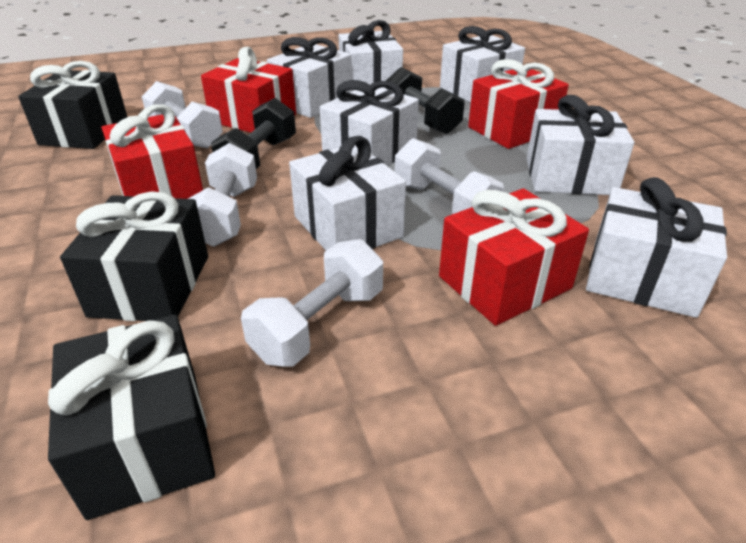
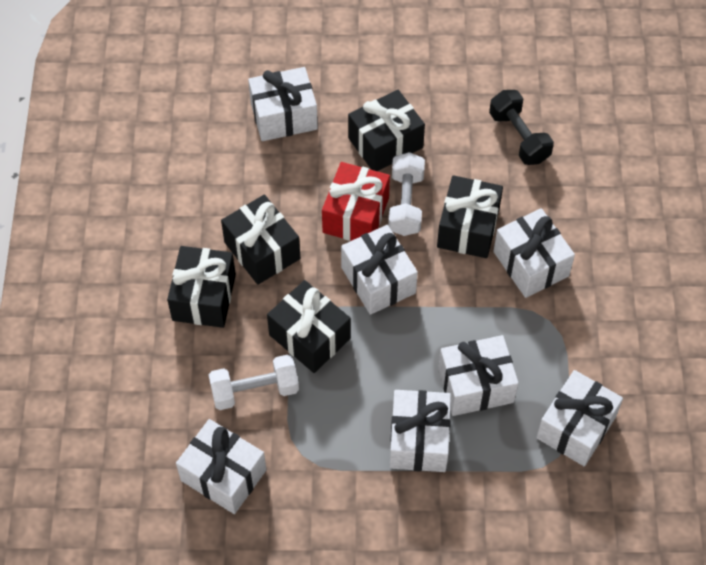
black dumbbell: 2 -> 1
black gift: 3 -> 5
red gift: 4 -> 1
white dumbbell: 4 -> 2

